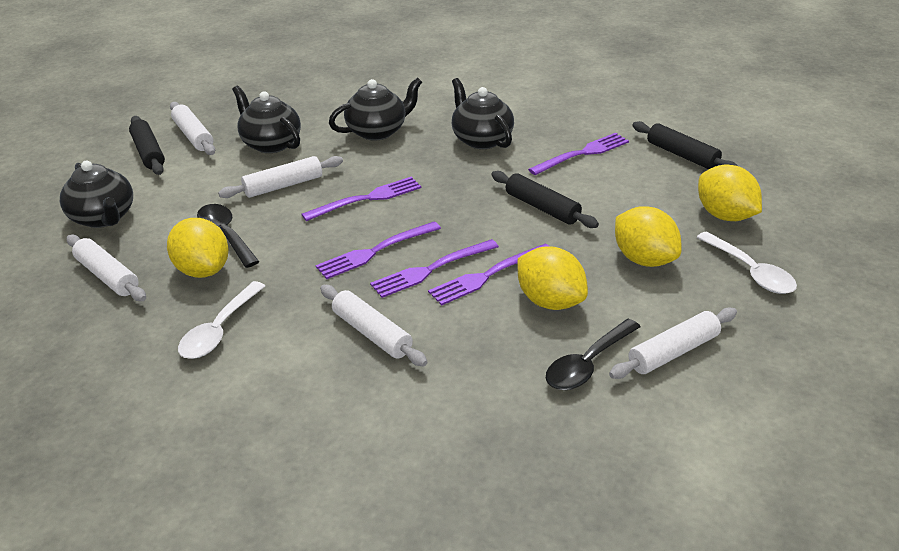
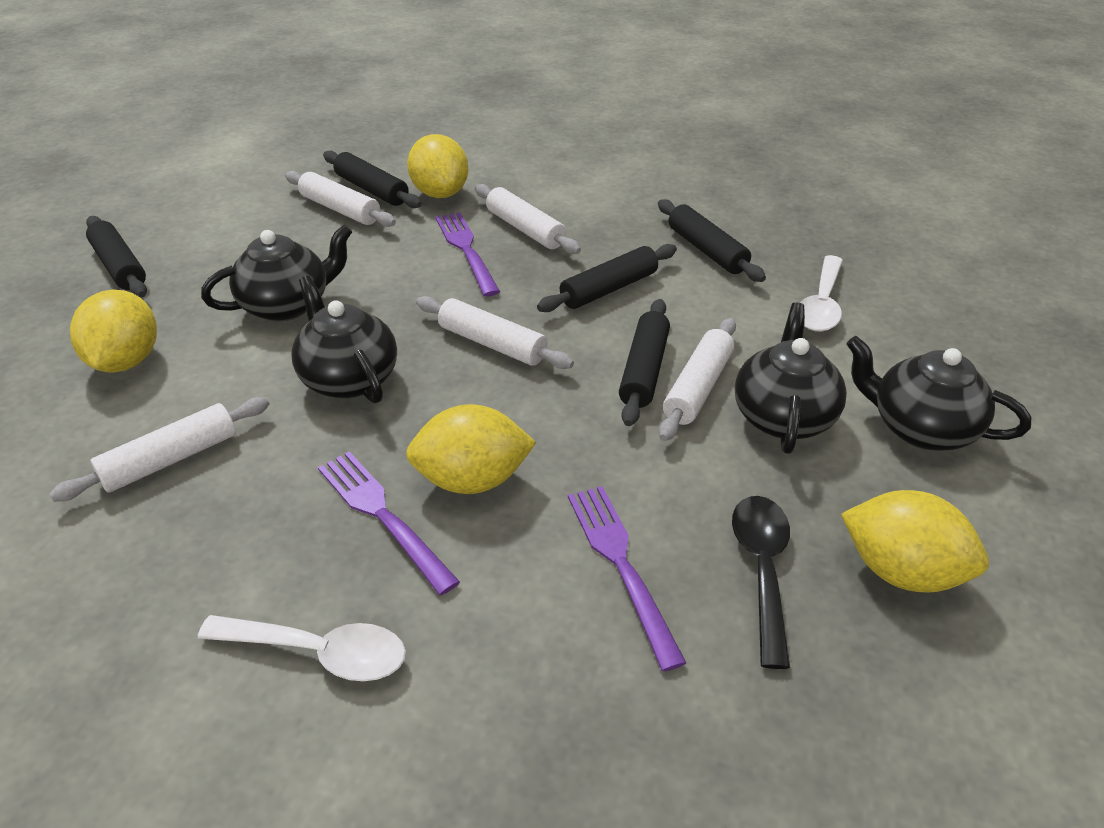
black rolling pin: 3 -> 5
black spoon: 2 -> 1
purple fork: 5 -> 3

